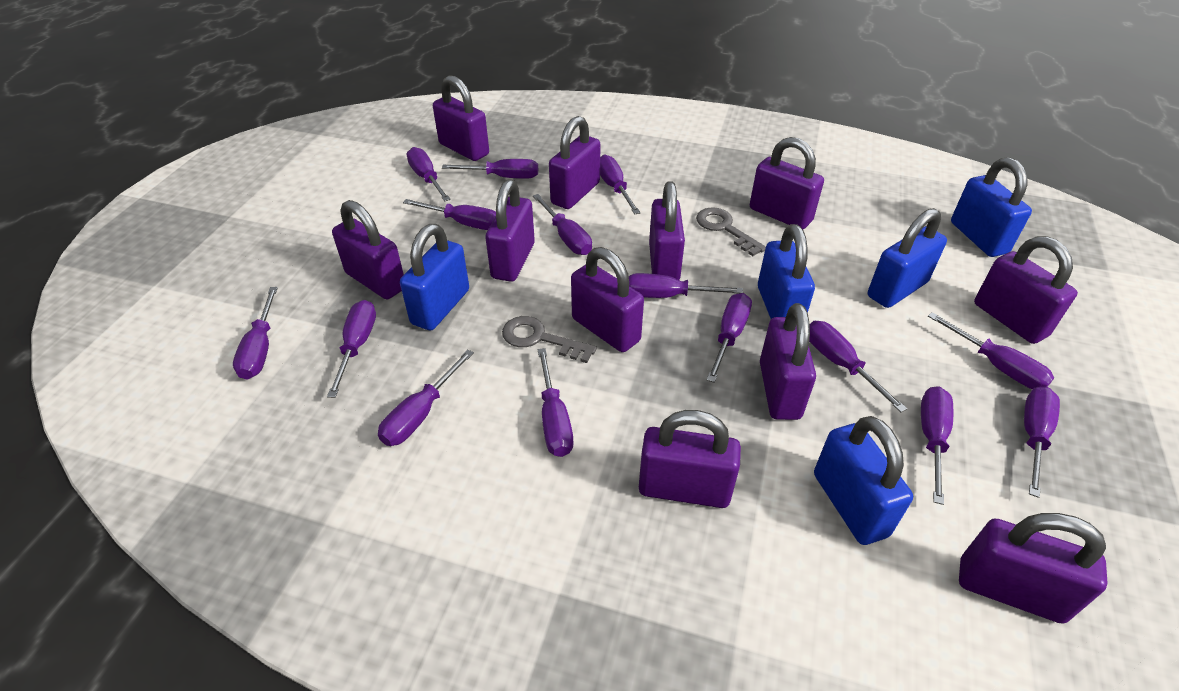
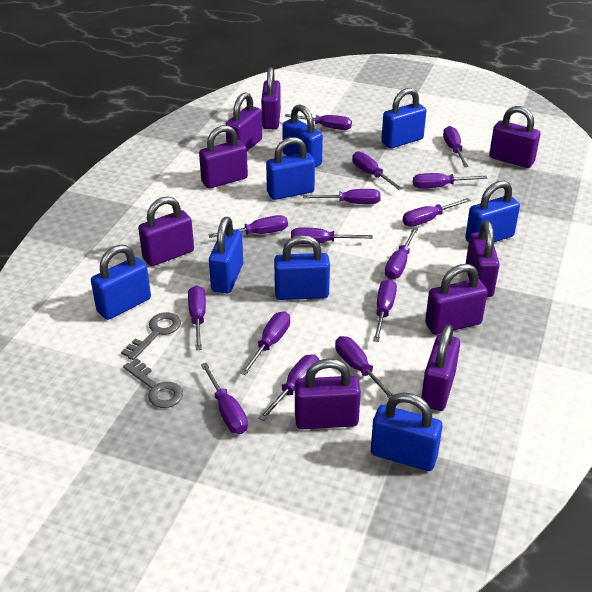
blue padlock: 5 -> 8
purple padlock: 11 -> 9

